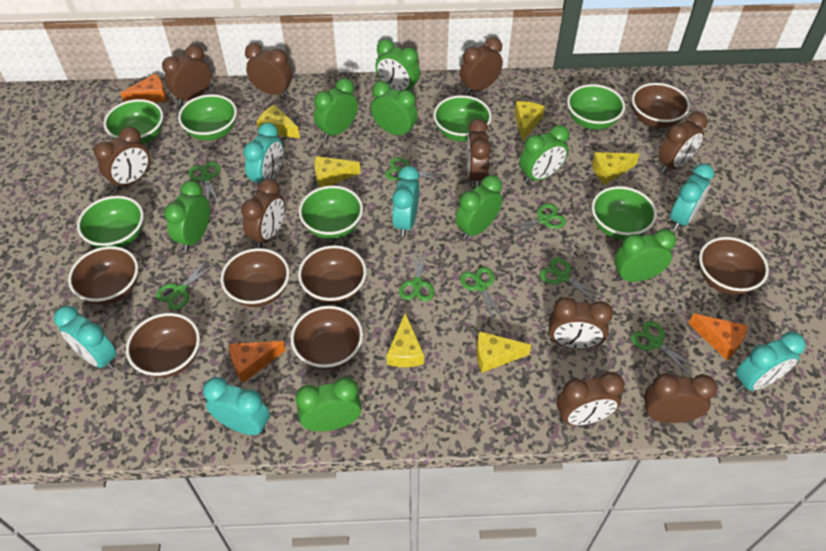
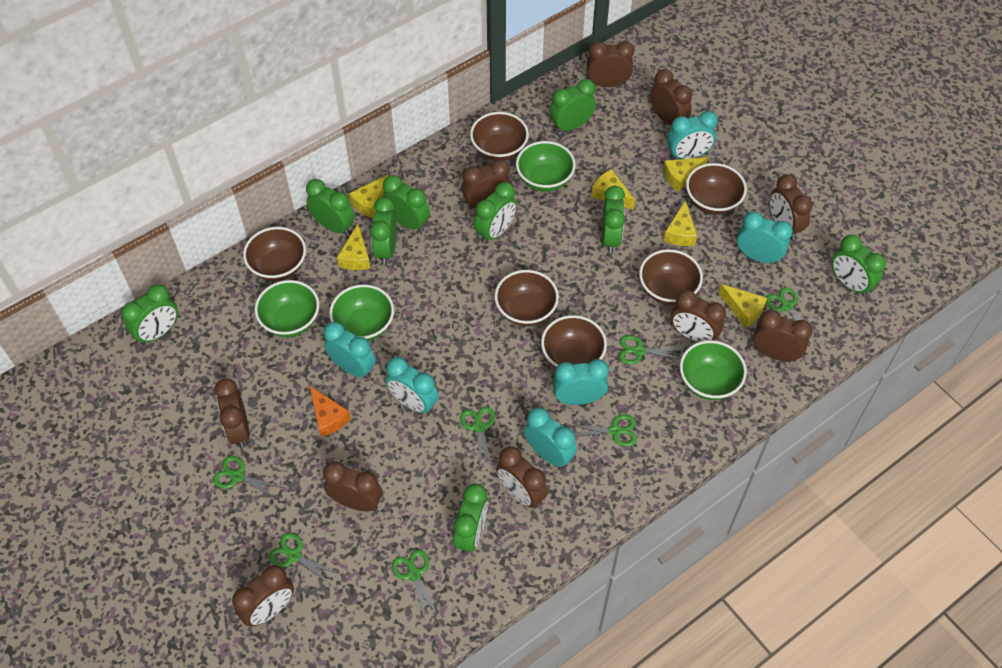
brown bowl: 7 -> 6
green bowl: 7 -> 4
green clock: 8 -> 9
green scissors: 8 -> 7
orange cheese: 3 -> 1

